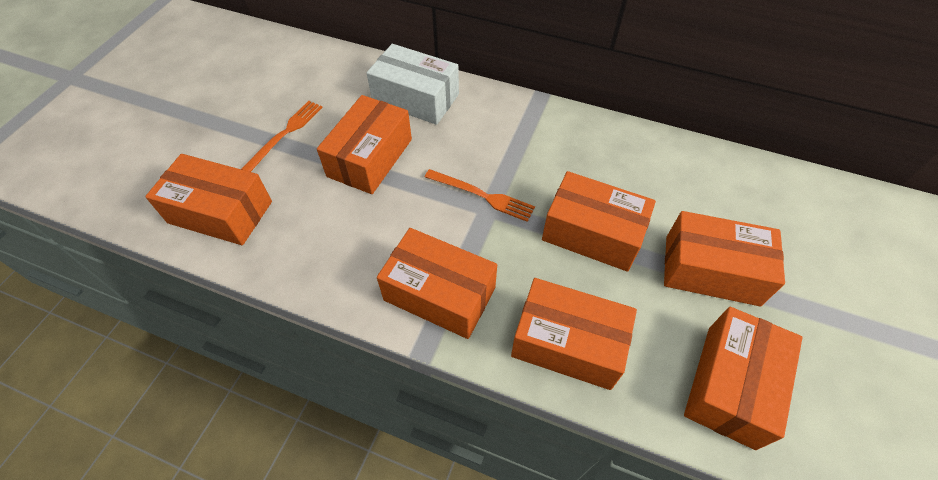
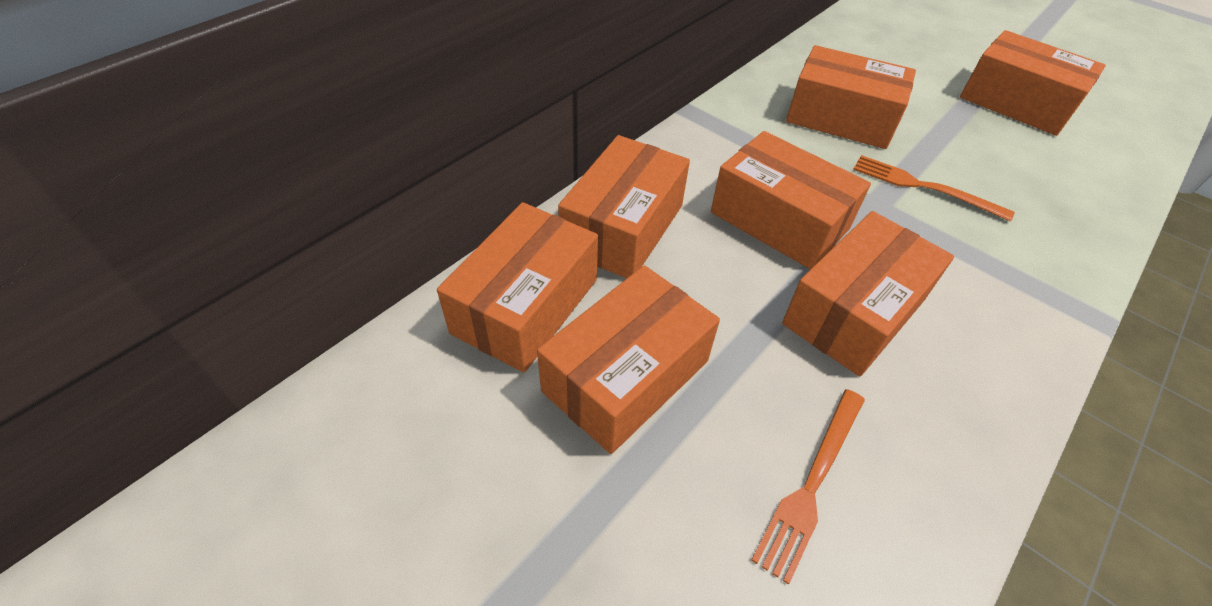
white box: 1 -> 0

